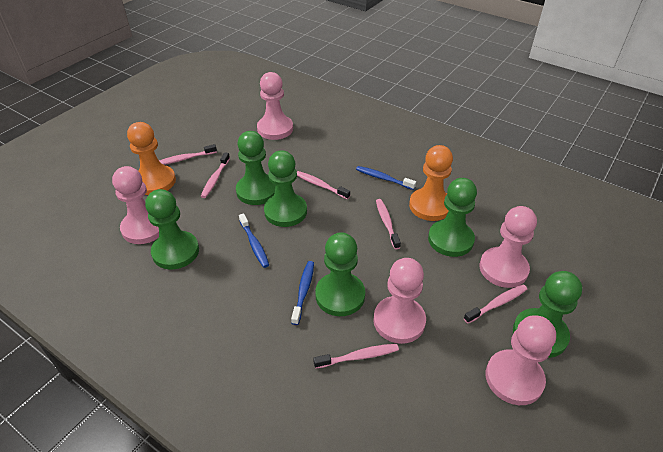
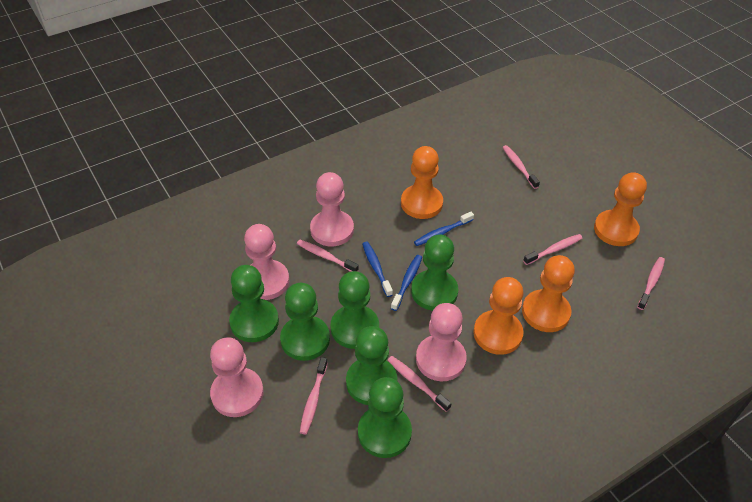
orange pawn: 2 -> 4
pink pawn: 5 -> 4

